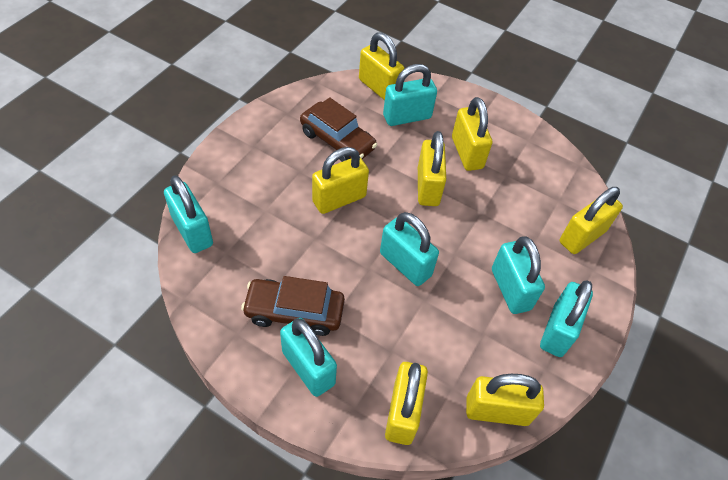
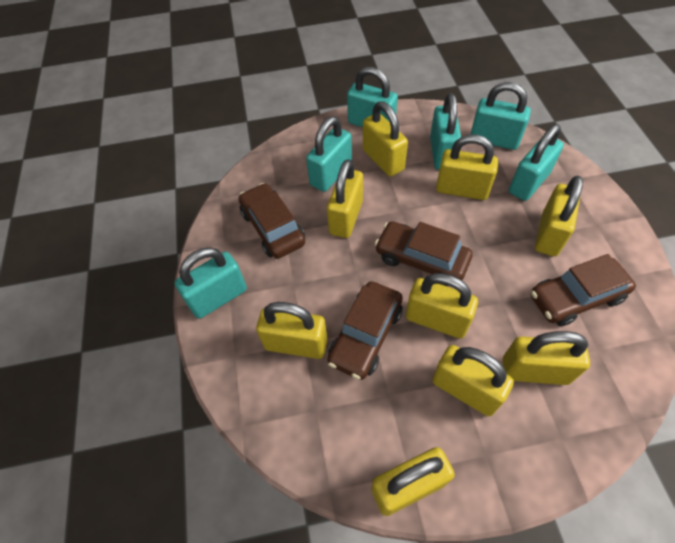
brown car: 2 -> 4
yellow padlock: 7 -> 9

